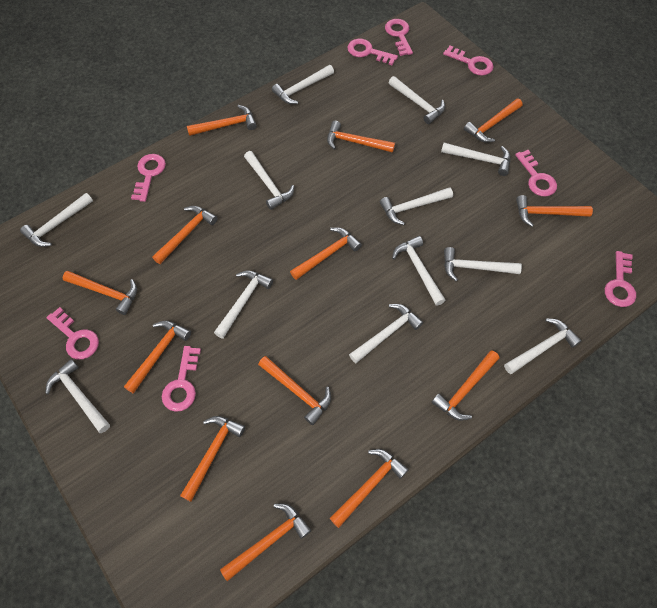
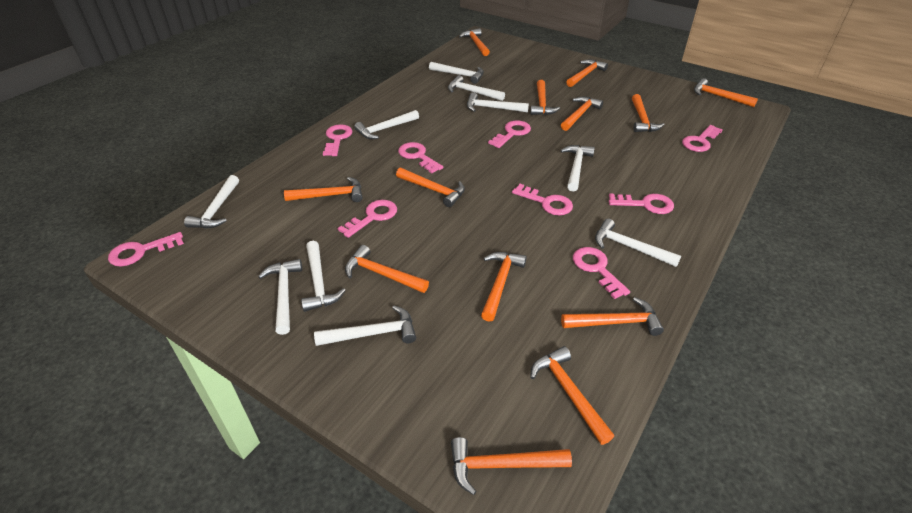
pink key: 8 -> 9
white hammer: 12 -> 10

